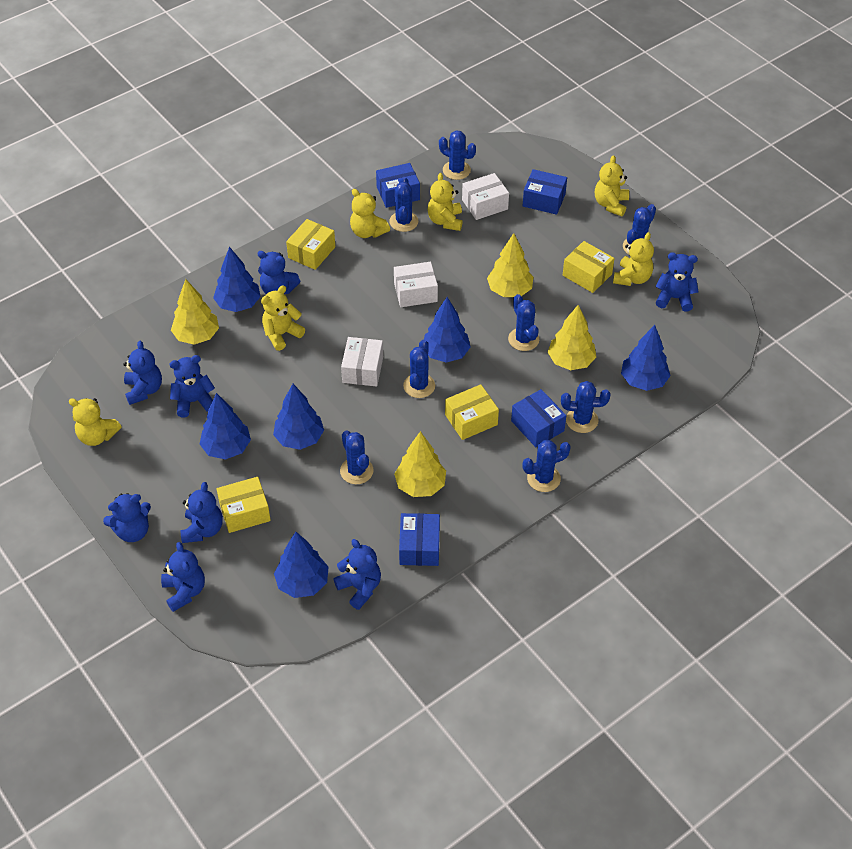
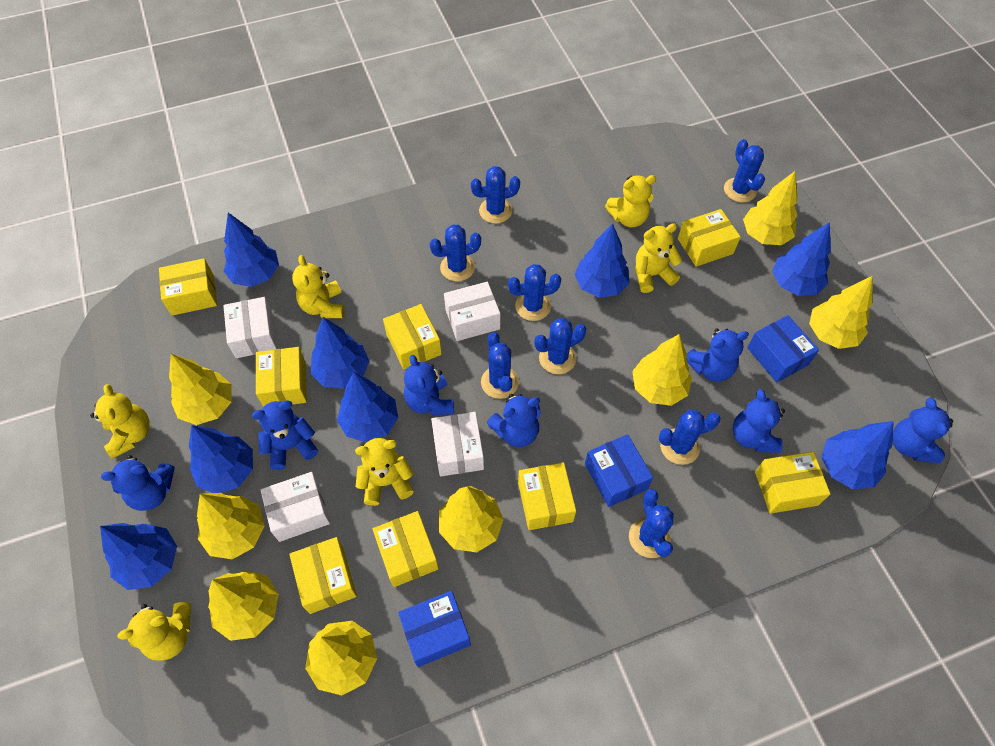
blue box: 4 -> 3
blue teddy bear: 8 -> 7
blue tree: 6 -> 8
white box: 3 -> 4
yellow box: 4 -> 8
yellow tree: 4 -> 8

